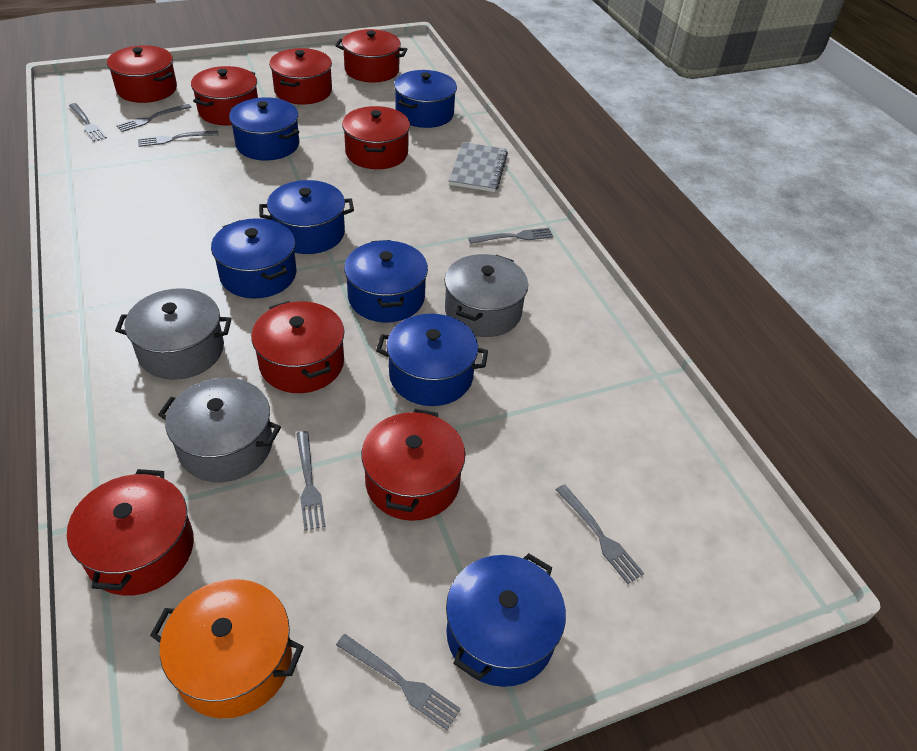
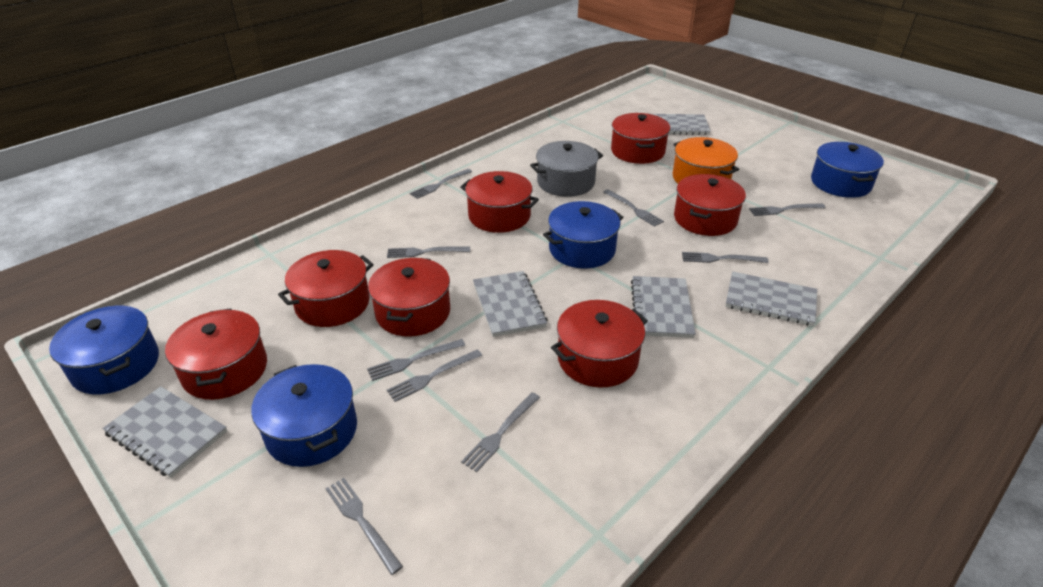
blue pot: 7 -> 4
grey fork: 7 -> 9
grey notebook: 1 -> 5
grey pot: 3 -> 1
red pot: 8 -> 7

